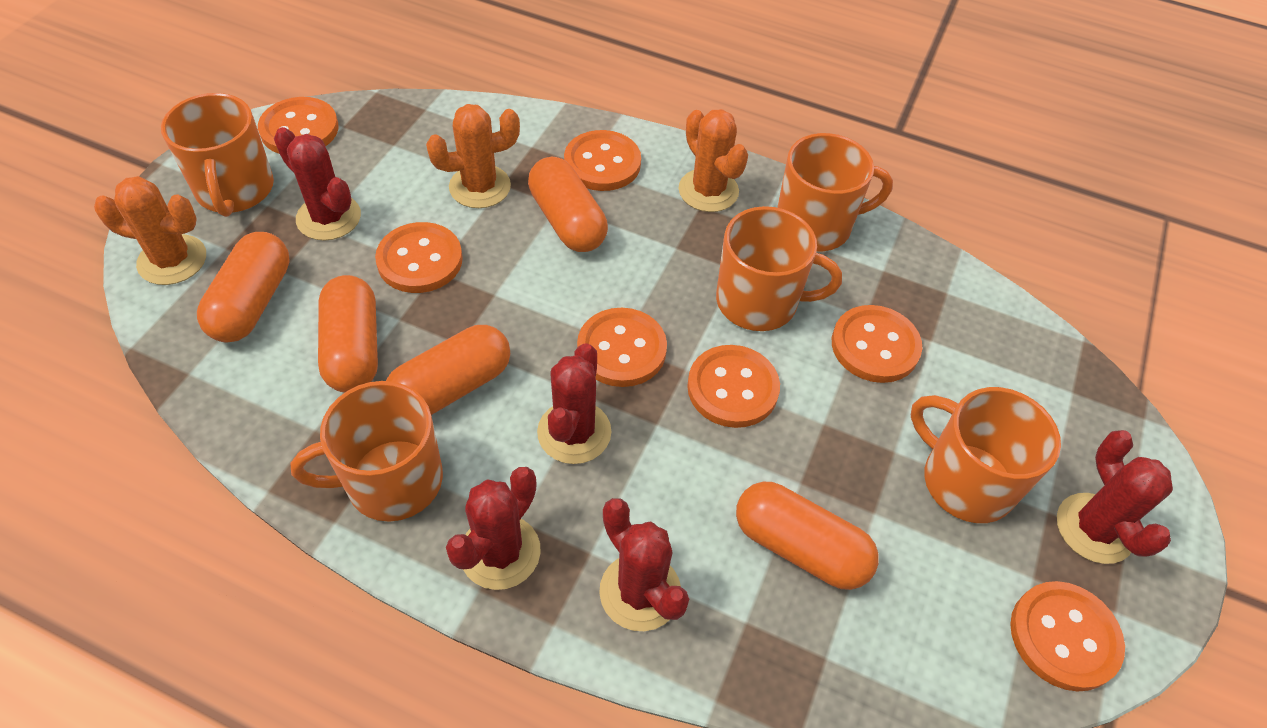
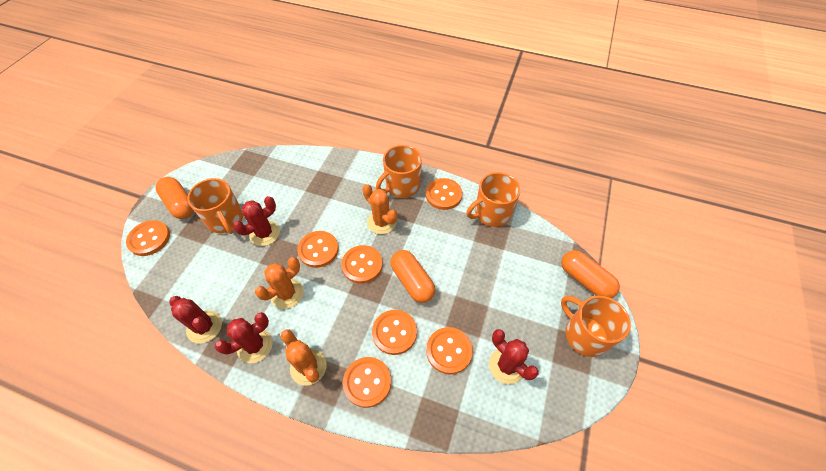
orange capsule: 5 -> 3
orange mug: 5 -> 4
red cactus: 5 -> 4

